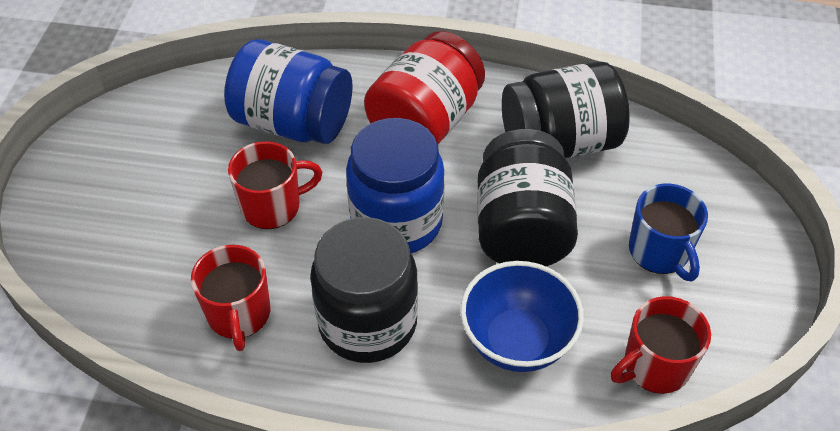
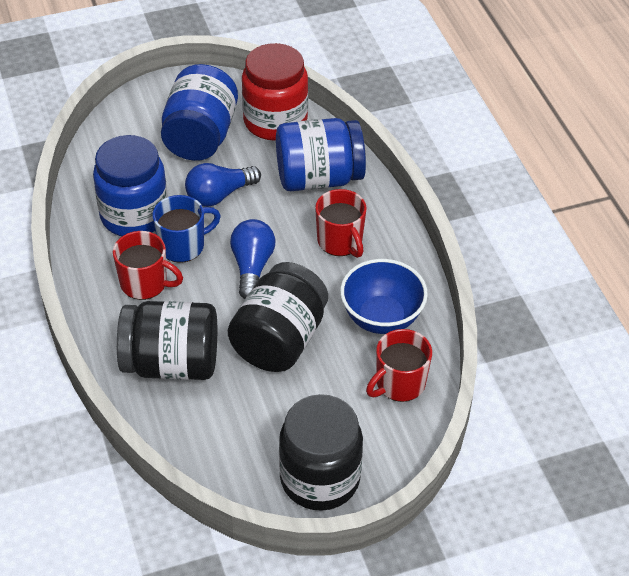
blue jar: 2 -> 3
blue light bulb: 0 -> 2

